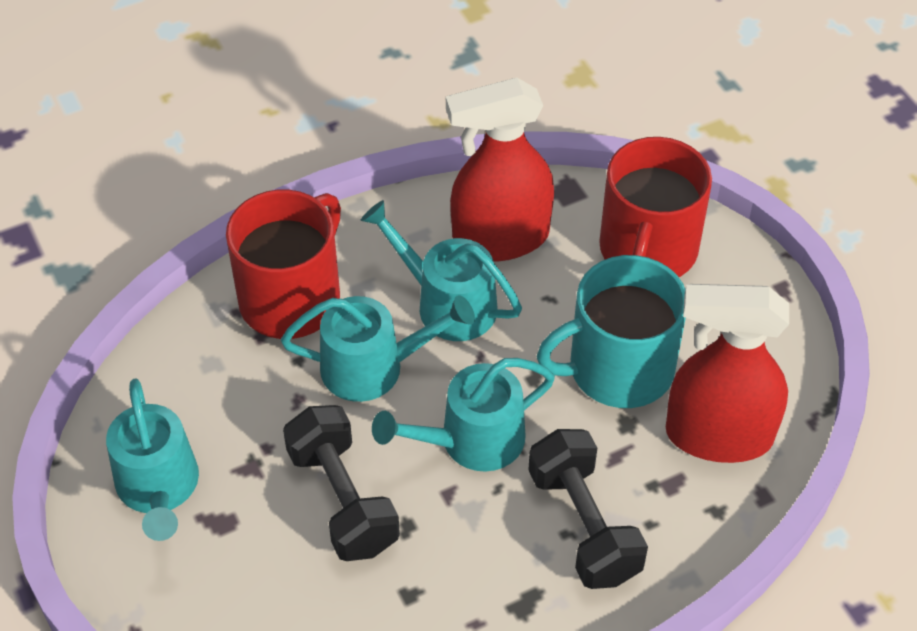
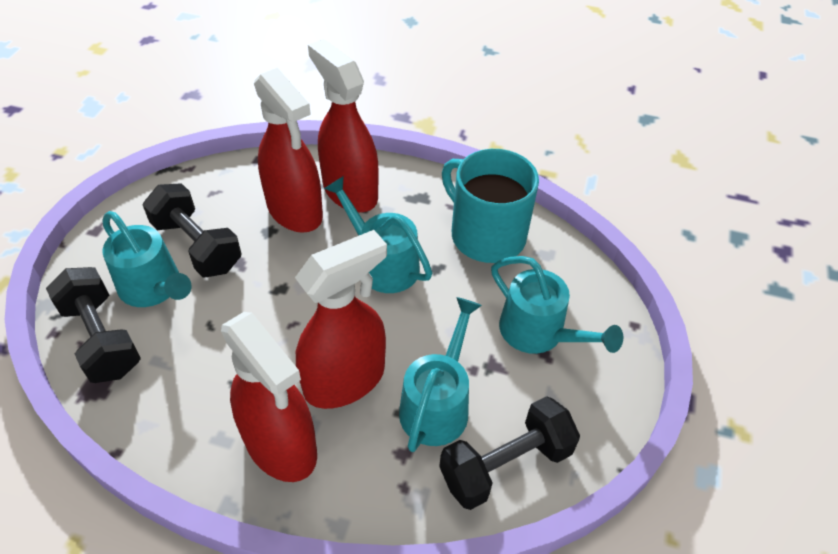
black dumbbell: 2 -> 3
red mug: 2 -> 0
red spray bottle: 2 -> 4

